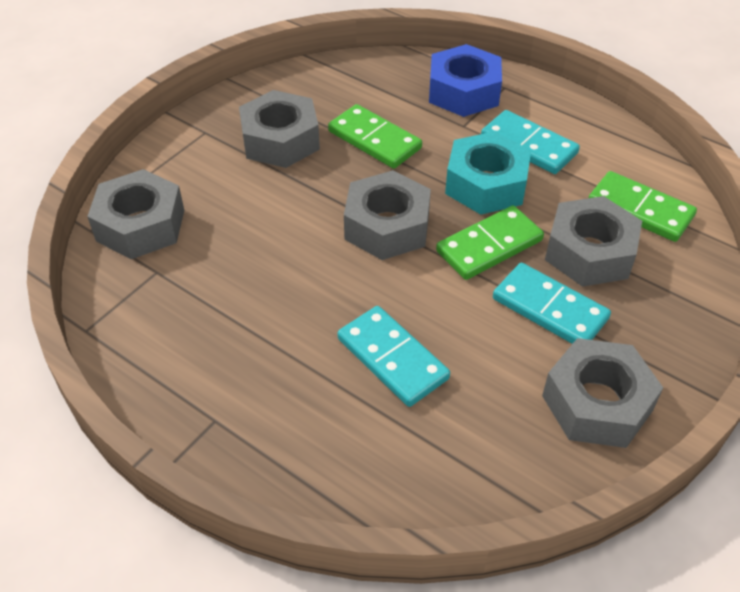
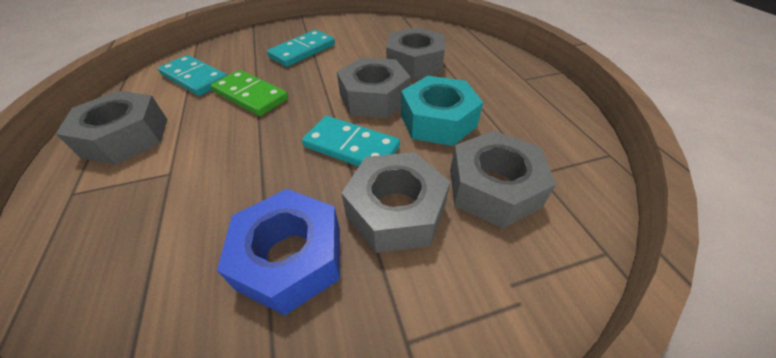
green domino: 3 -> 1

